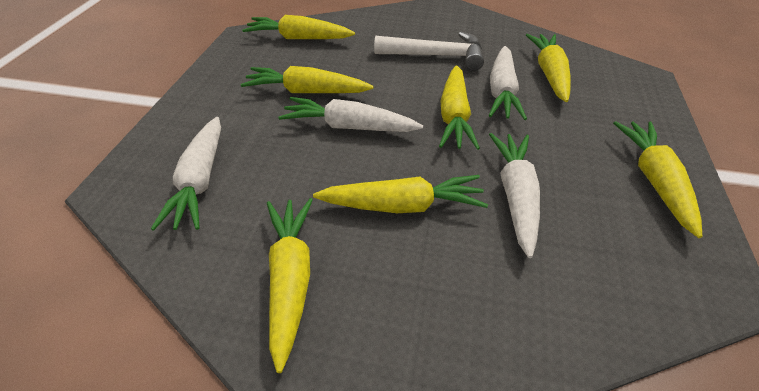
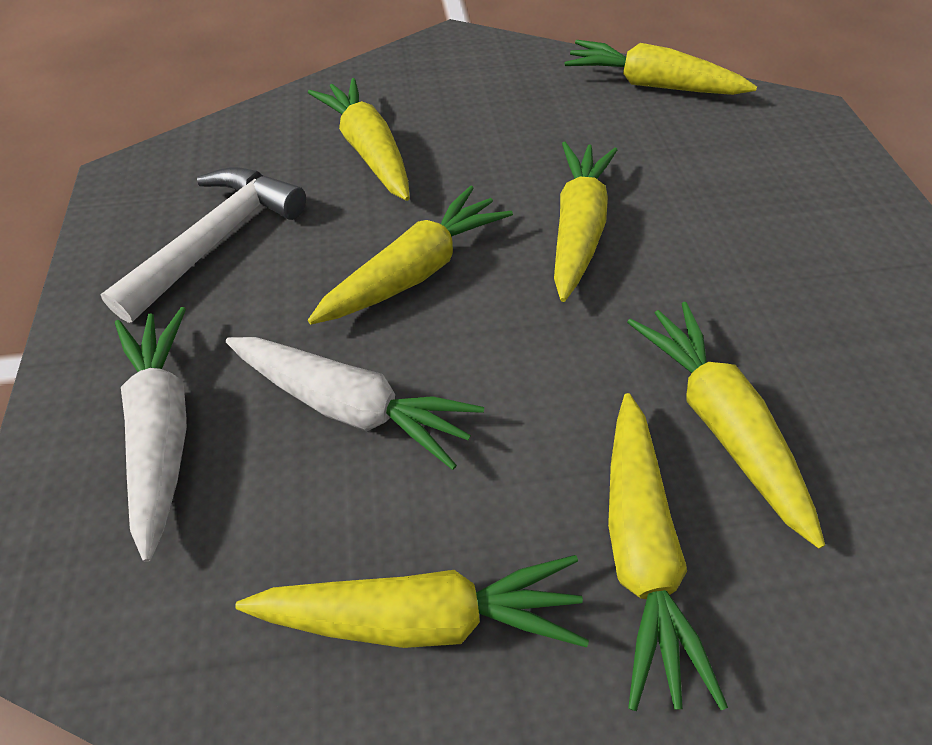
white carrot: 4 -> 2

